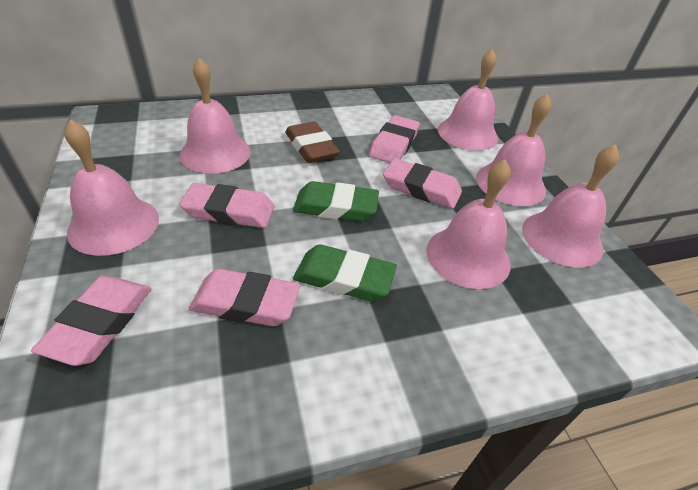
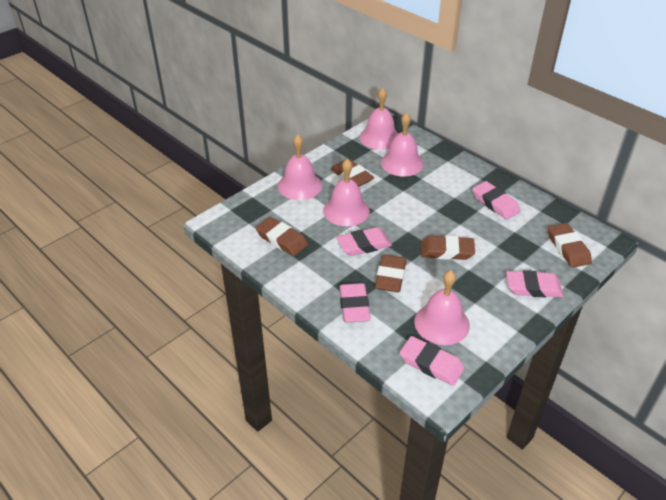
brown eraser: 1 -> 5
green eraser: 2 -> 0
pink bell: 6 -> 5

